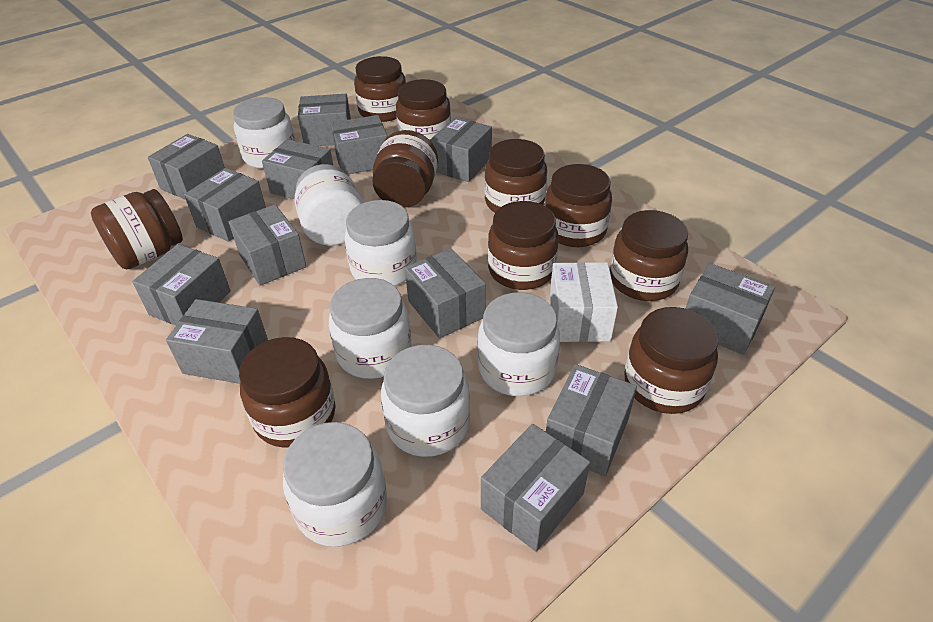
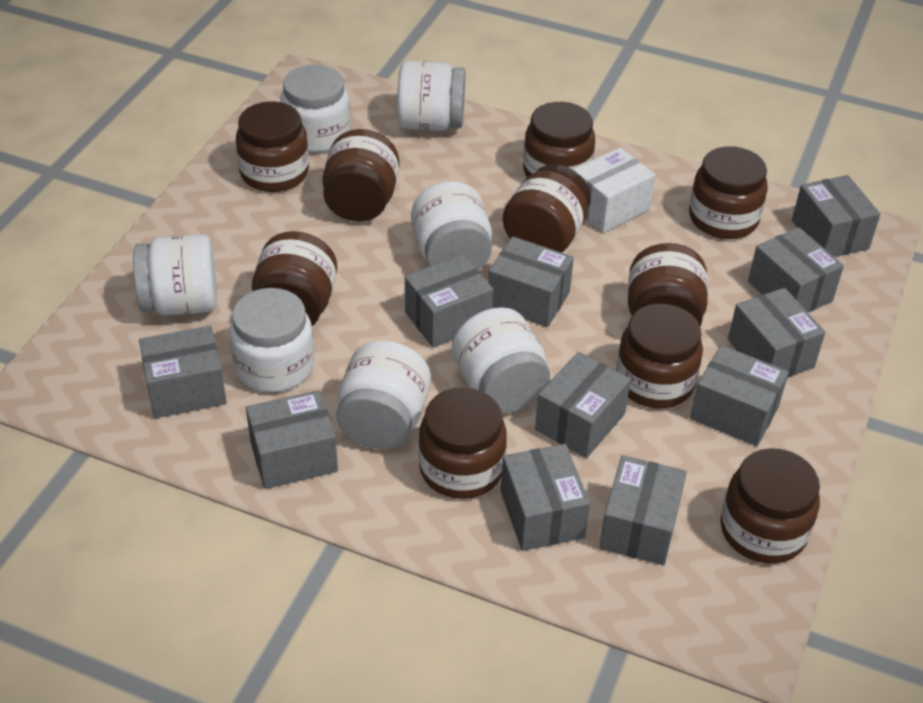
grey box: 13 -> 11

